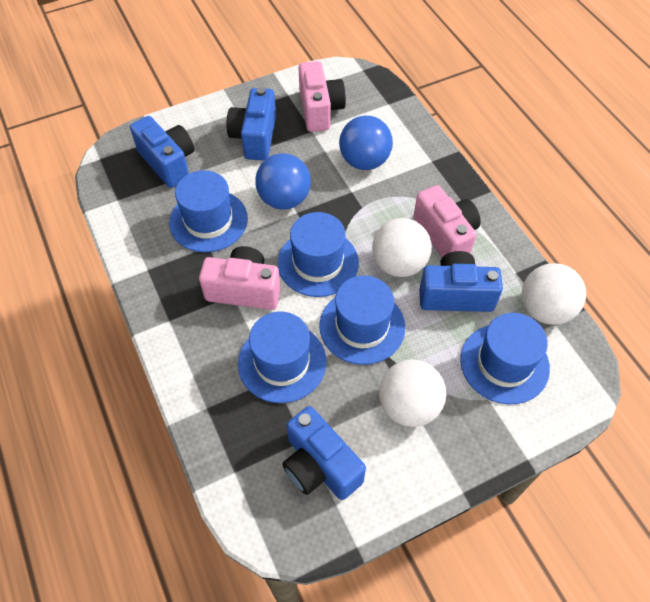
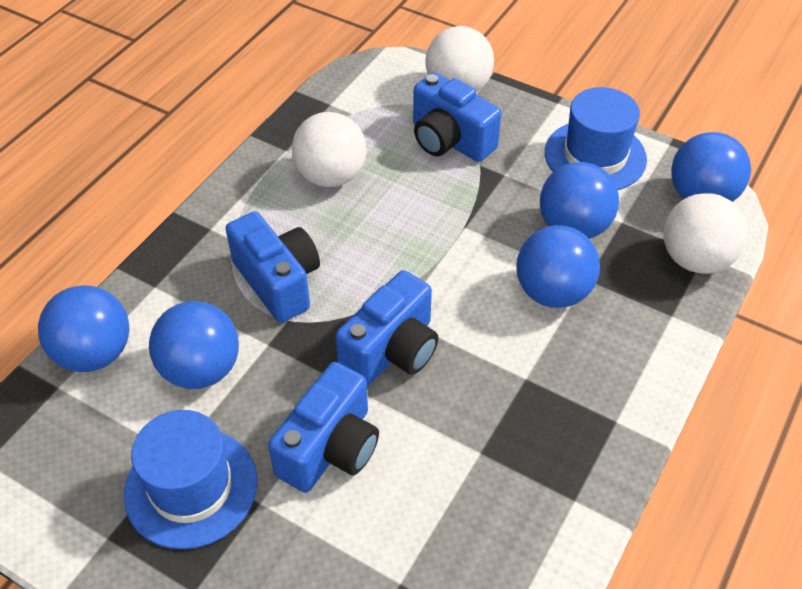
blue ball: 2 -> 5
blue hat: 5 -> 2
pink camera: 3 -> 0

